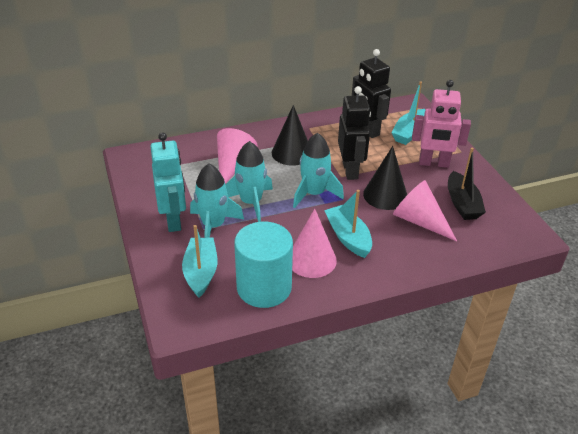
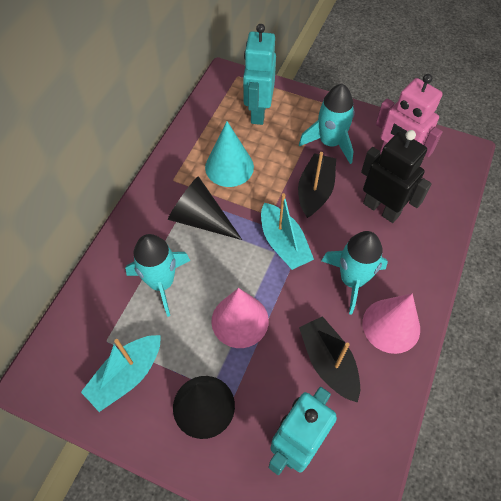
black boat: 1 -> 2
black robot: 2 -> 1
pink cone: 3 -> 2
turquoise boat: 3 -> 2
turquoise cone: 0 -> 1
turquoise cylinder: 1 -> 0
turquoise robot: 1 -> 2

